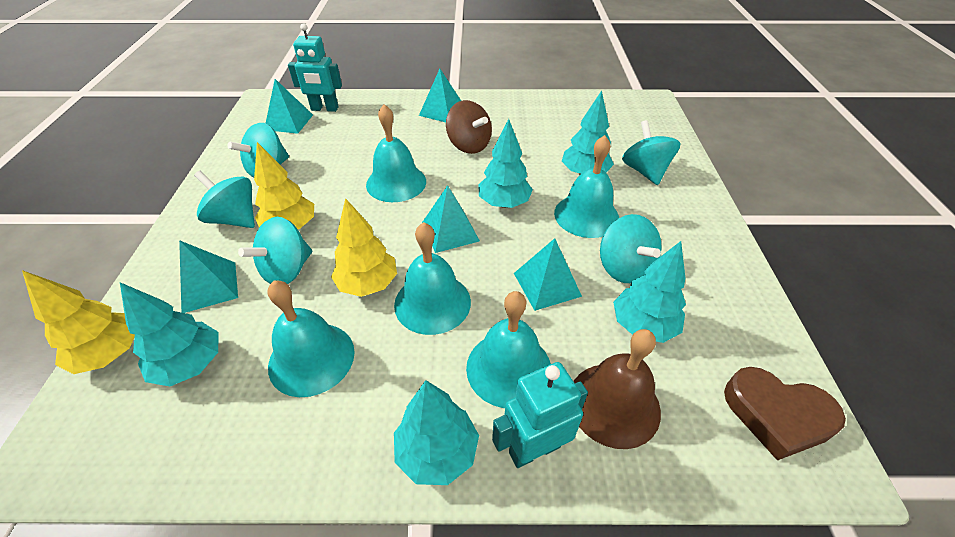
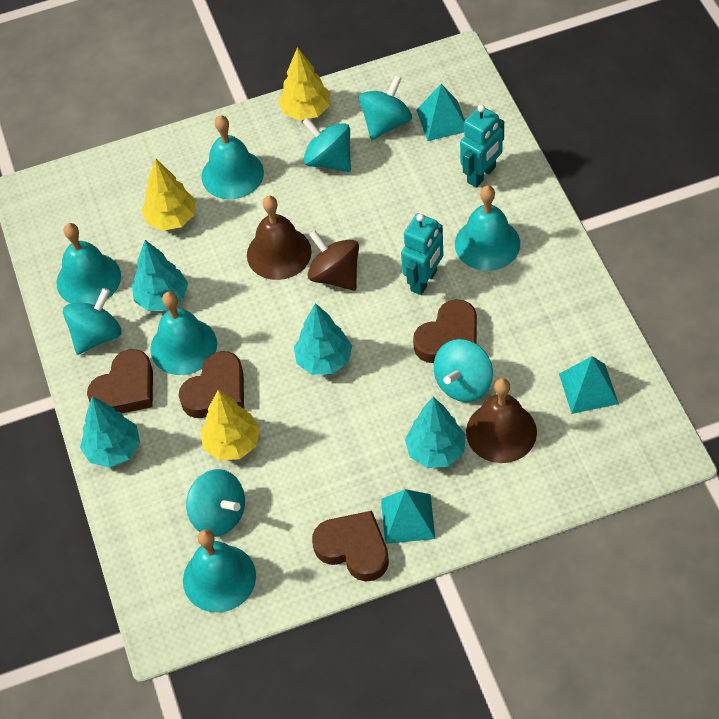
brown bell: 1 -> 2
brown heart: 1 -> 4
turquoise pyramid: 5 -> 3
turquoise tree: 5 -> 4

